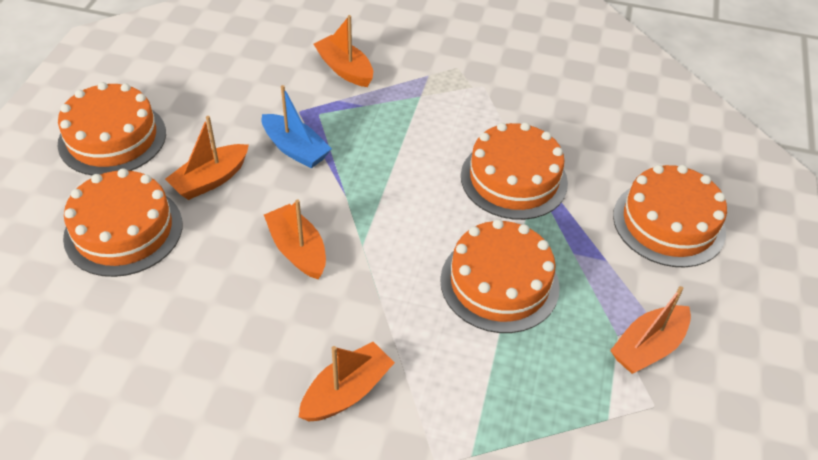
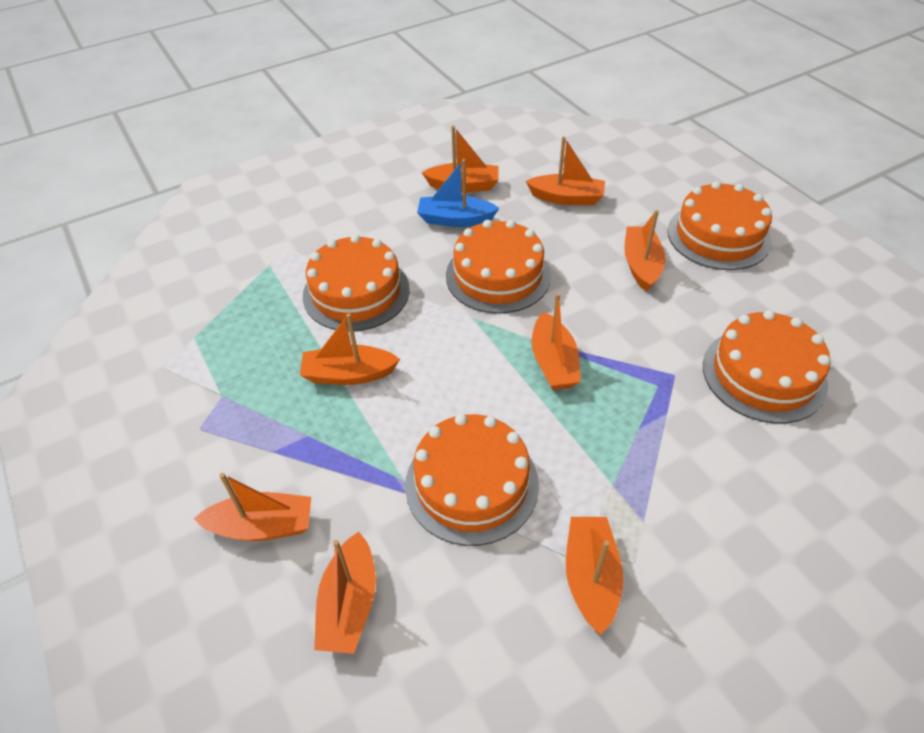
orange boat: 5 -> 8

